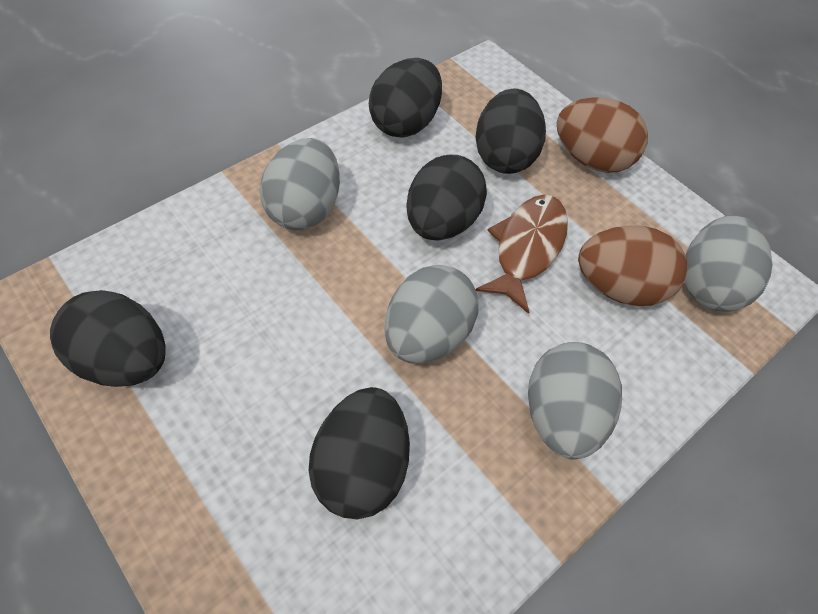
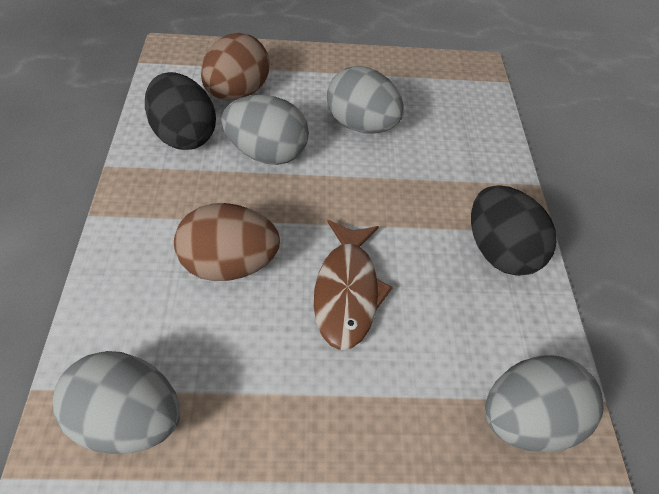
black egg: 5 -> 2

